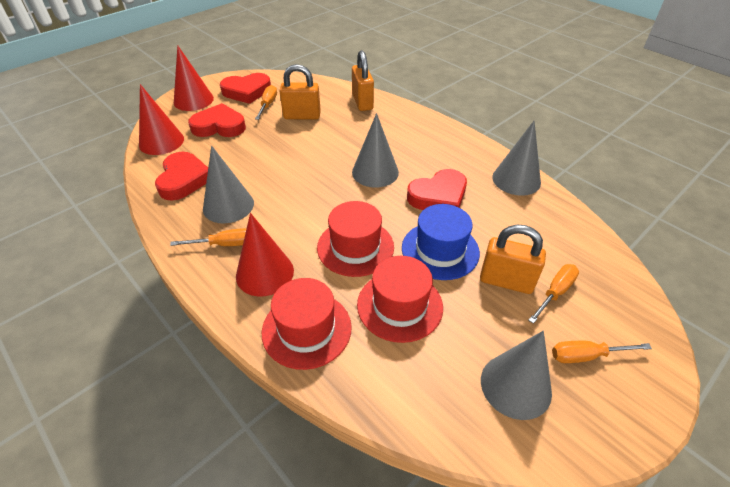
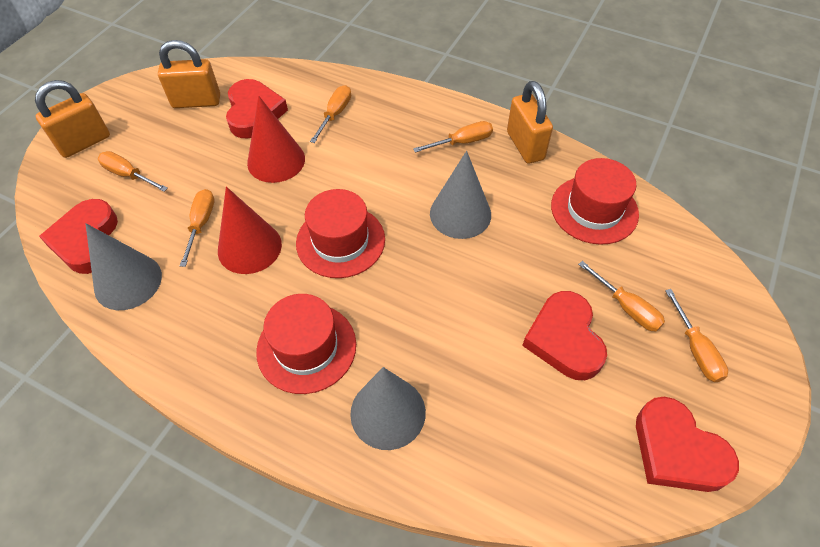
blue hat: 1 -> 0
grey cone: 4 -> 3
orange screwdriver: 4 -> 6
red cone: 3 -> 2

